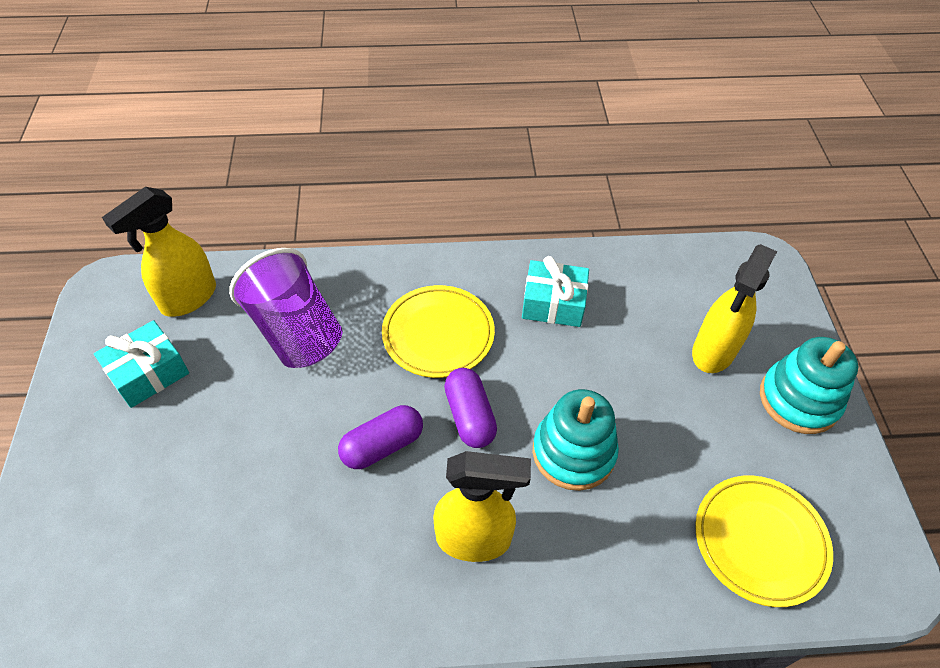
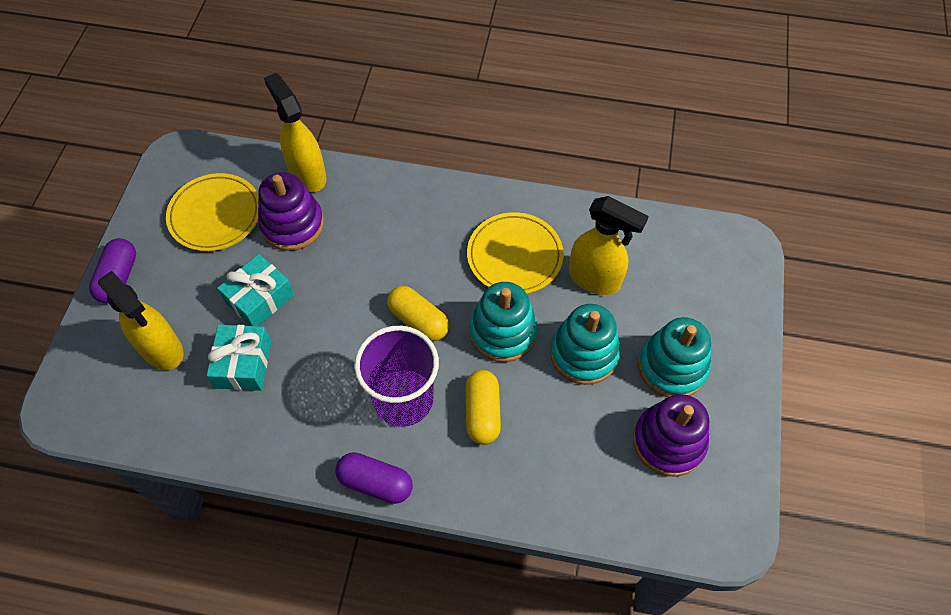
purple stacking toy: 0 -> 2
turquoise stacking toy: 2 -> 3
yellow capsule: 0 -> 2

